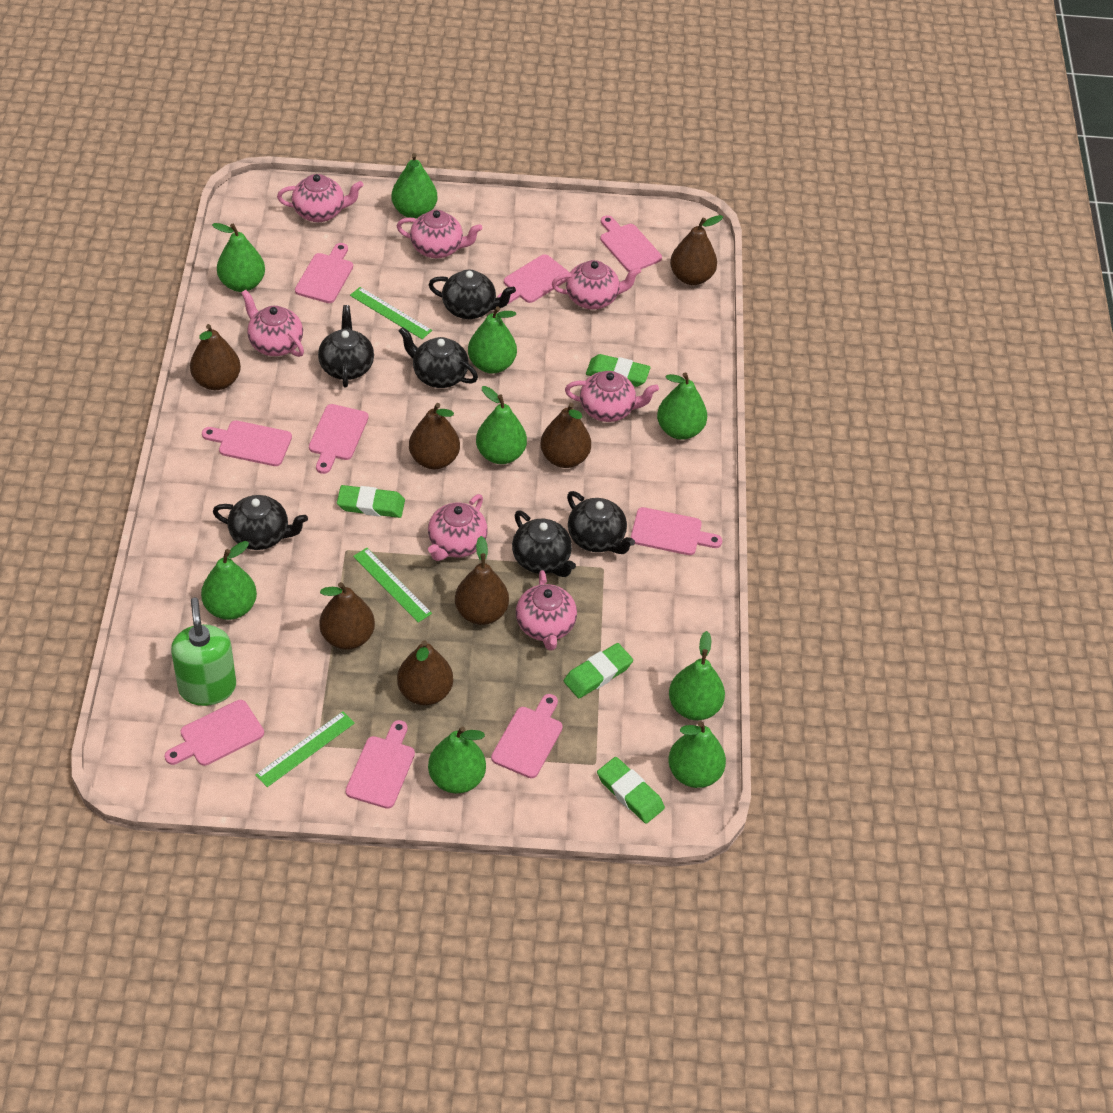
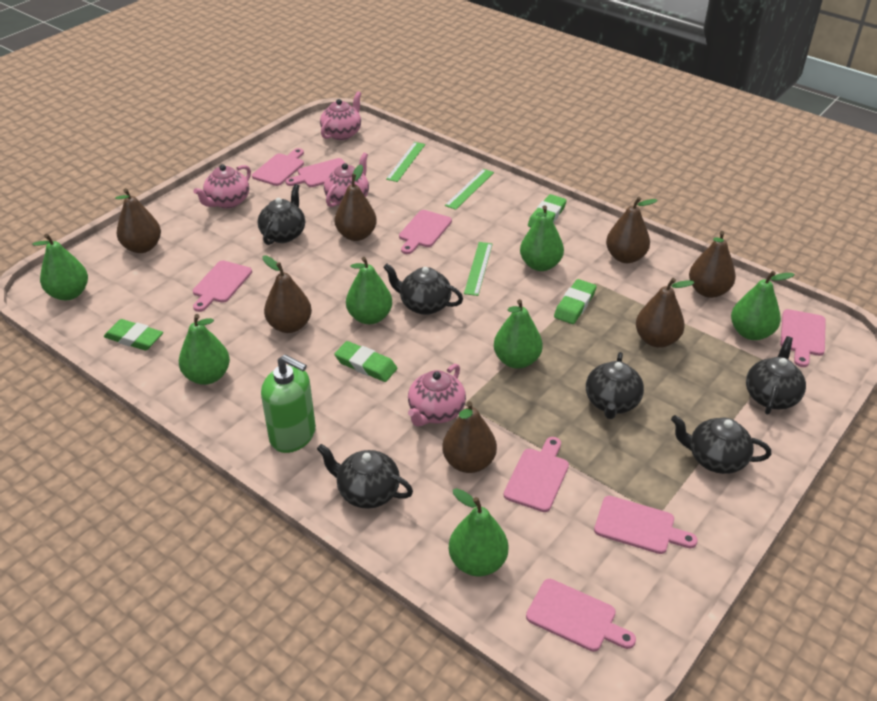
green pear: 9 -> 7
pink cutting board: 9 -> 8
pink teapot: 7 -> 4

